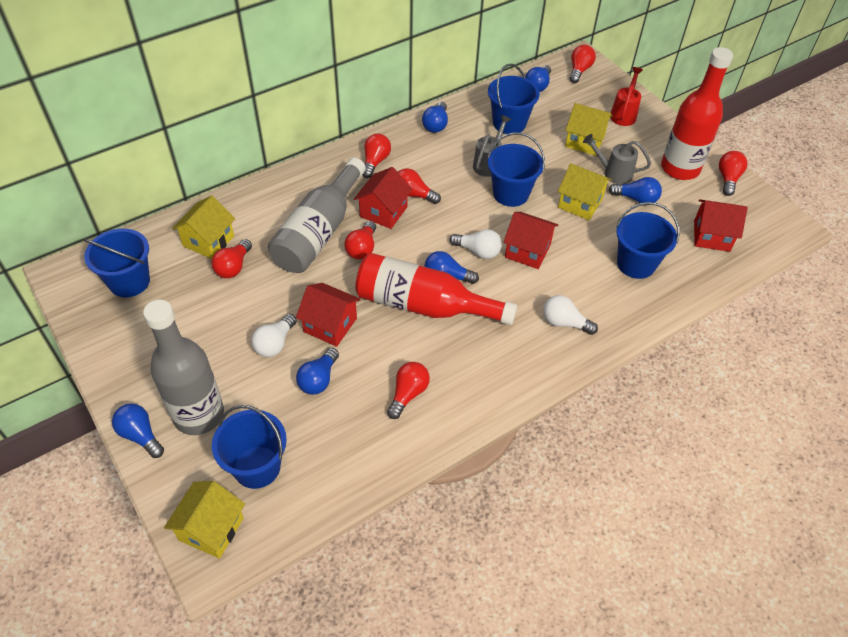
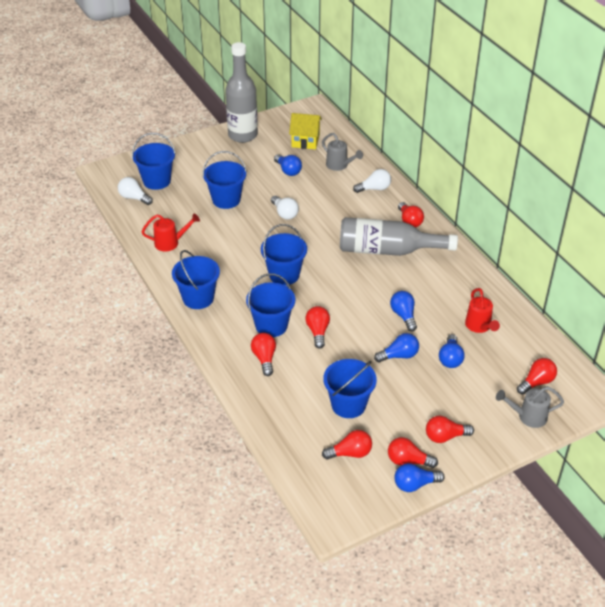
blue bucket: 5 -> 6
blue light bulb: 6 -> 5
red bottle: 2 -> 0
red house: 4 -> 0
red watering can: 1 -> 2
yellow house: 4 -> 1

